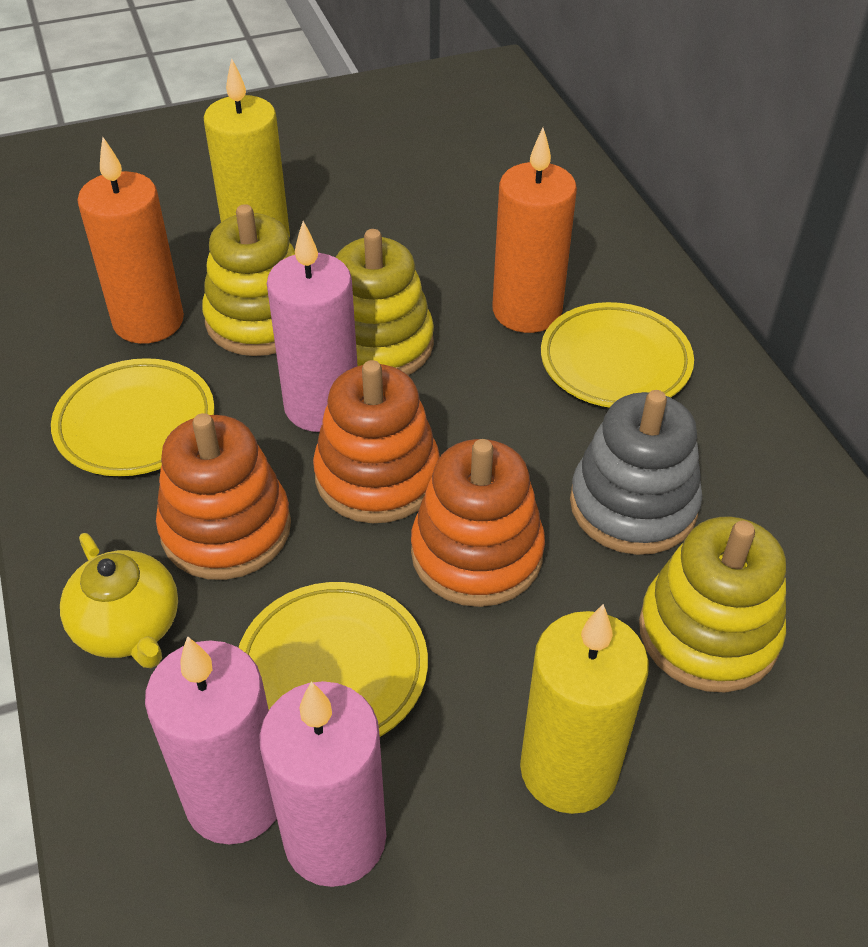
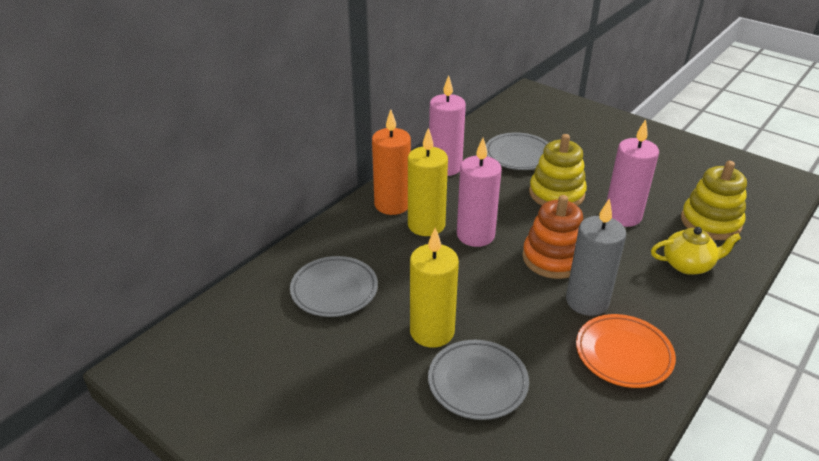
grey candle: 0 -> 1
grey plate: 0 -> 3
grey stacking toy: 1 -> 0
orange candle: 2 -> 1
orange plate: 0 -> 1
orange stacking toy: 3 -> 1
yellow plate: 3 -> 0
yellow stacking toy: 3 -> 2

